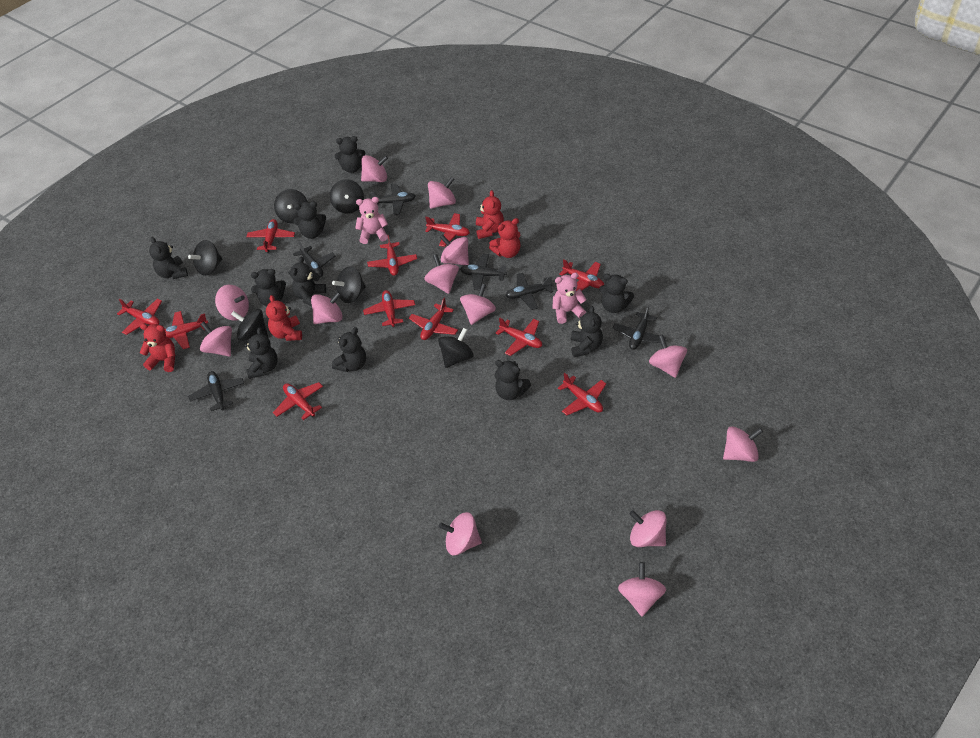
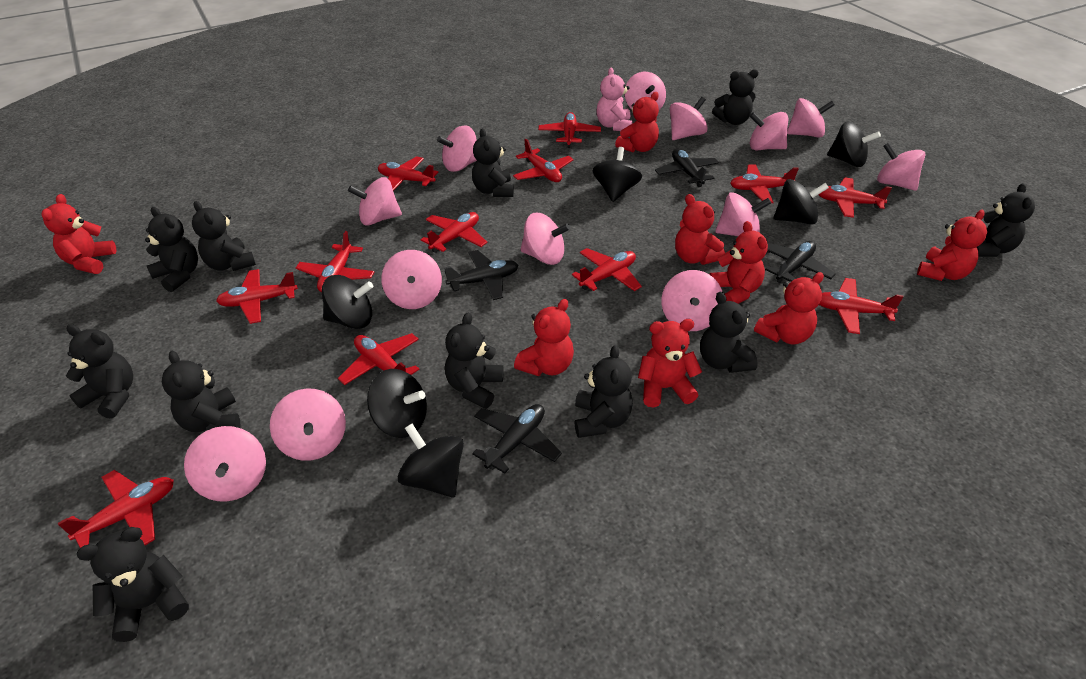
black plane: 6 -> 4
black teddy bear: 10 -> 11
pink teddy bear: 2 -> 1
red plane: 11 -> 12
red teddy bear: 4 -> 8

